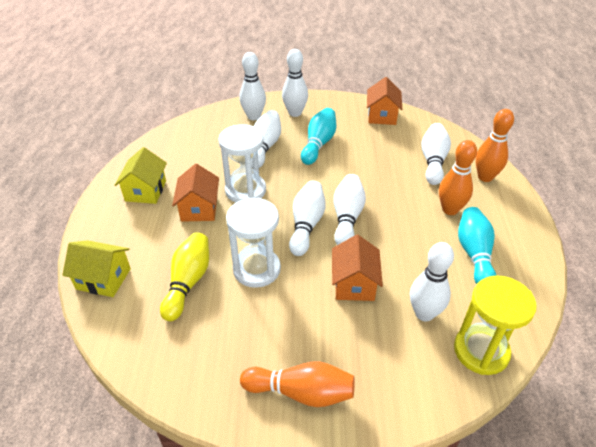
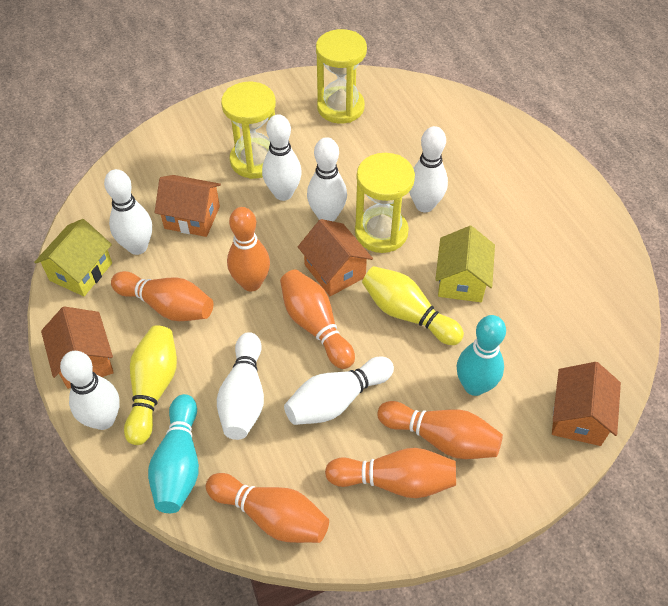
orange bowling pin: 3 -> 6
orange house: 3 -> 4
white hourglass: 2 -> 0
yellow bowling pin: 1 -> 2
yellow hourglass: 1 -> 3

